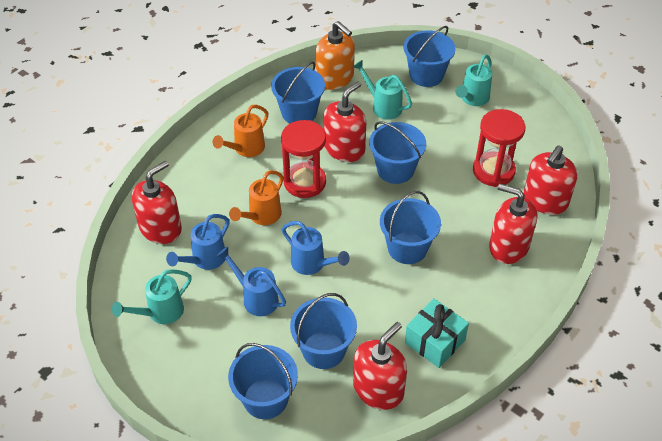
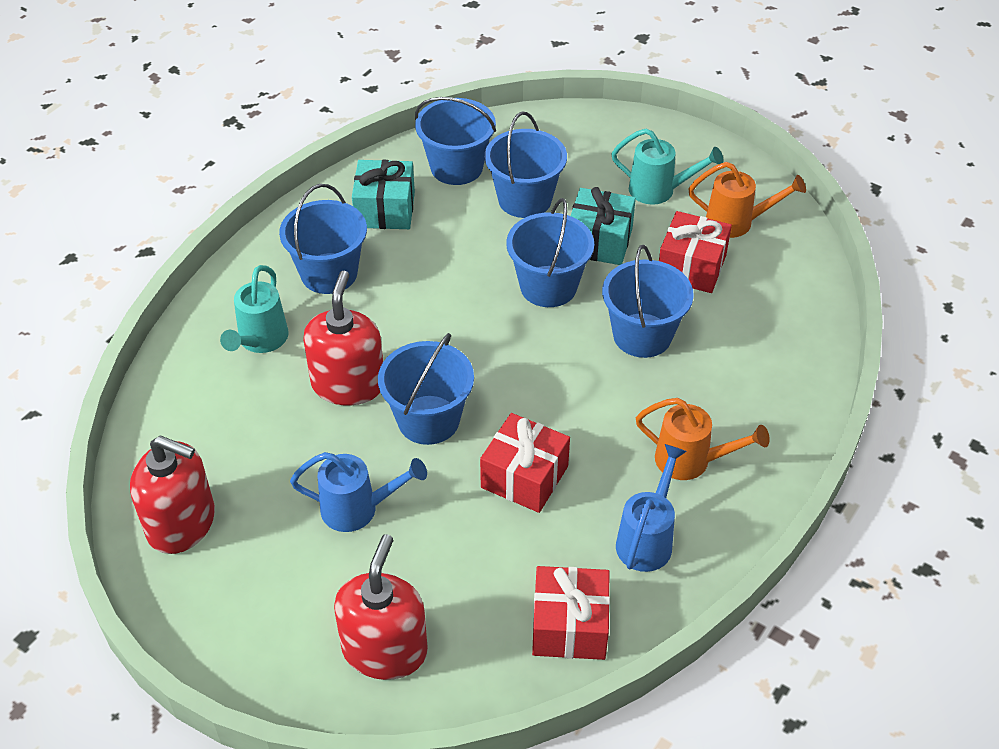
blue watering can: 3 -> 2
orange soap dispenser: 1 -> 0
red gift: 0 -> 3
red hourglass: 2 -> 0
red soap dispenser: 5 -> 3
turquoise gift: 1 -> 2
turquoise watering can: 3 -> 2

